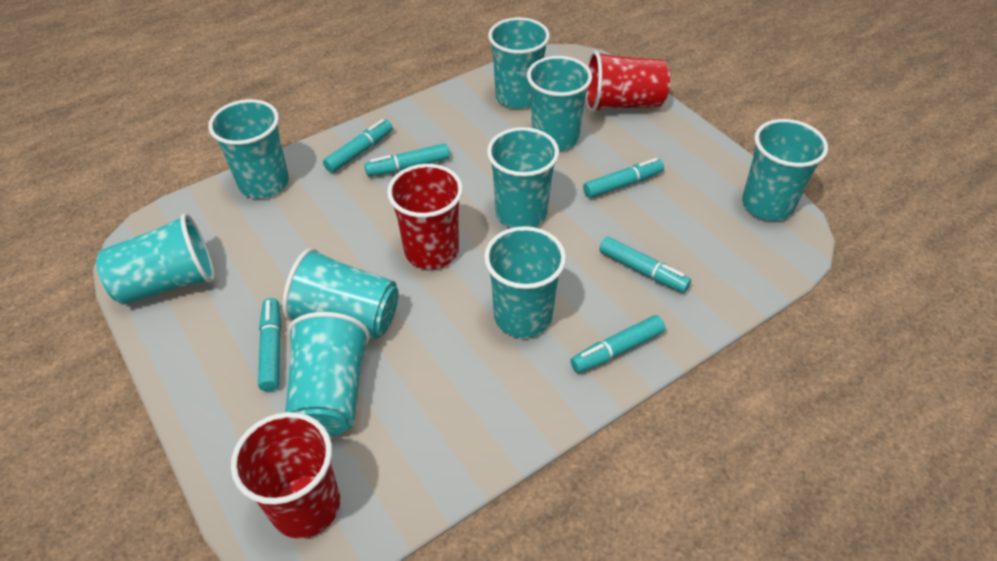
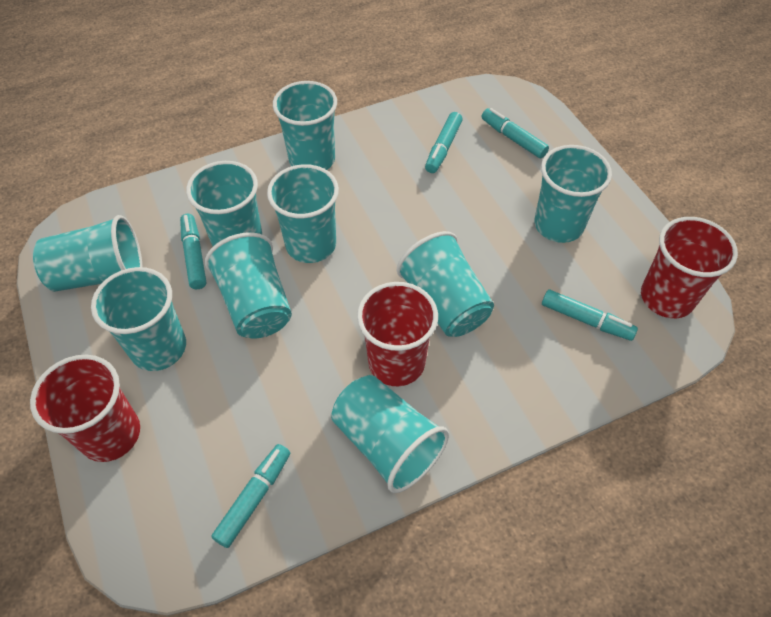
turquoise marker: 6 -> 5

